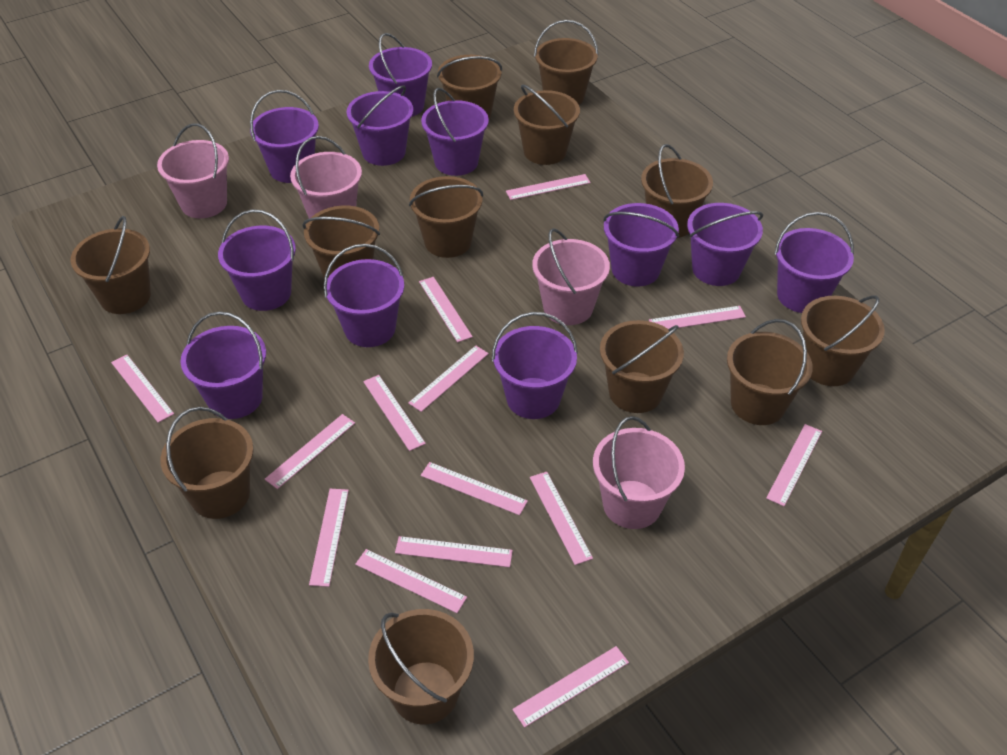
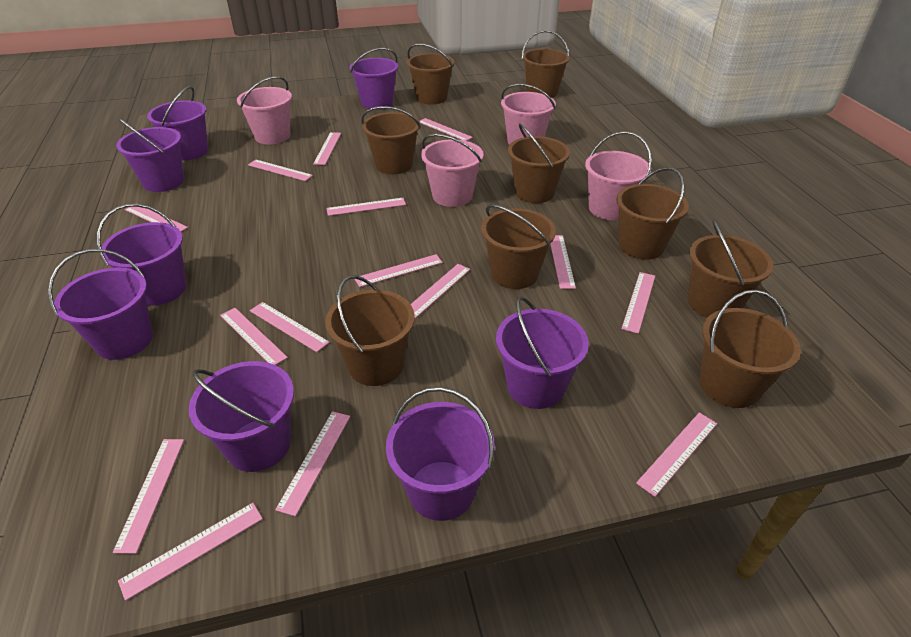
brown bucket: 12 -> 9
pink ruler: 14 -> 15
purple bucket: 11 -> 8

